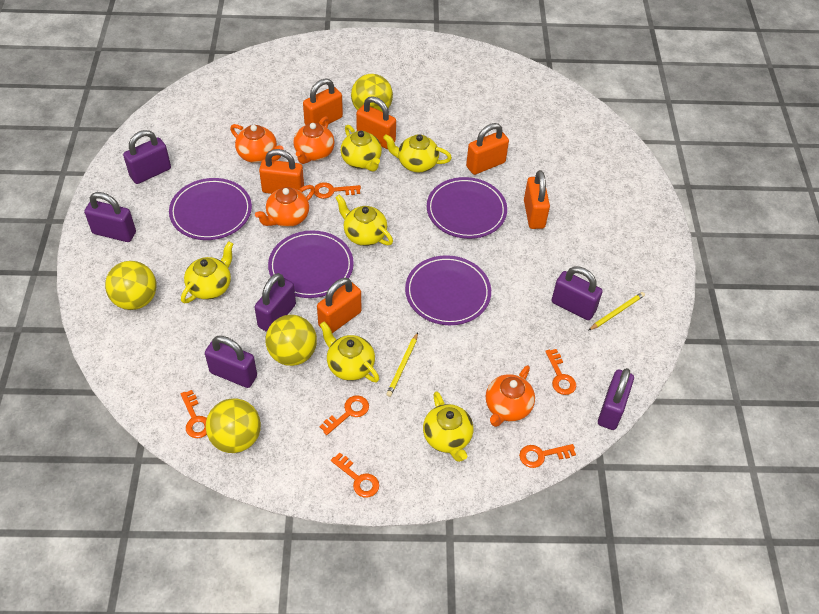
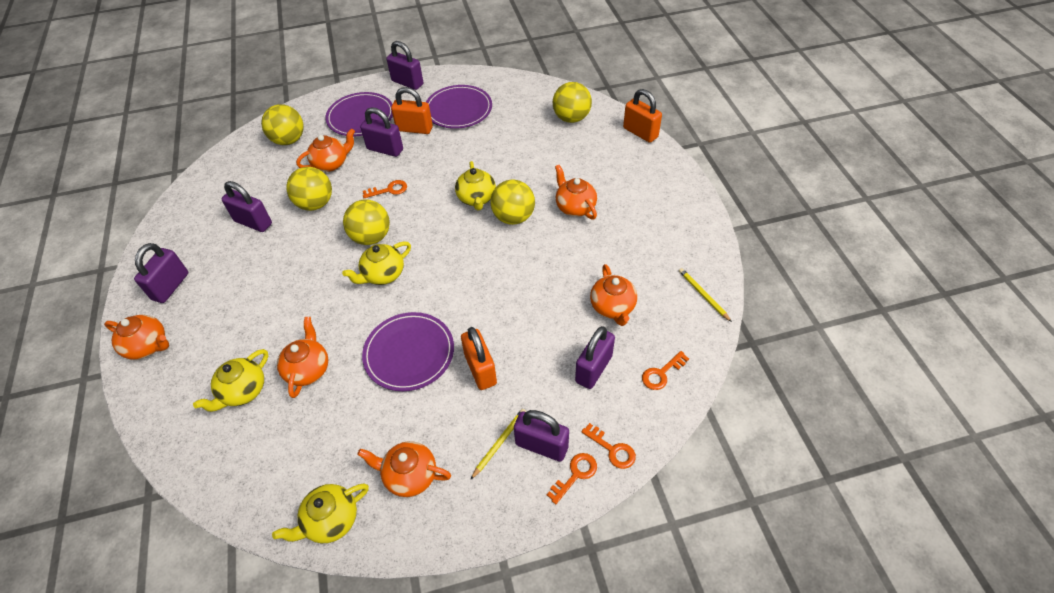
orange key: 6 -> 4
orange padlock: 6 -> 3
orange teapot: 4 -> 6
purple plate: 4 -> 3
yellow ball: 4 -> 5
yellow teapot: 6 -> 4

